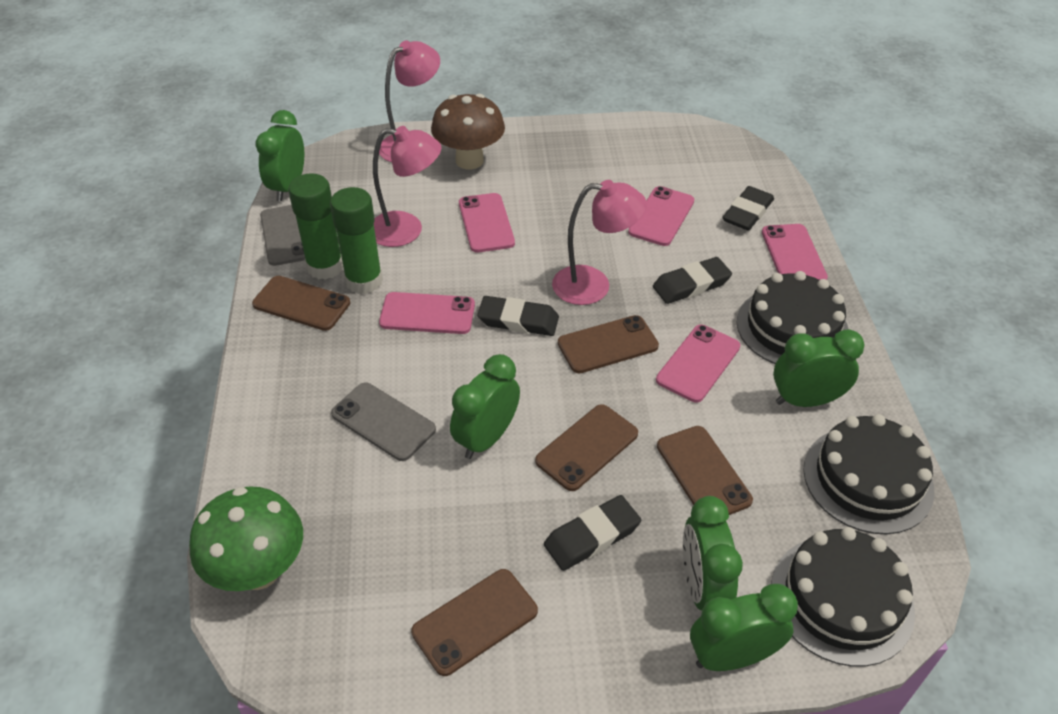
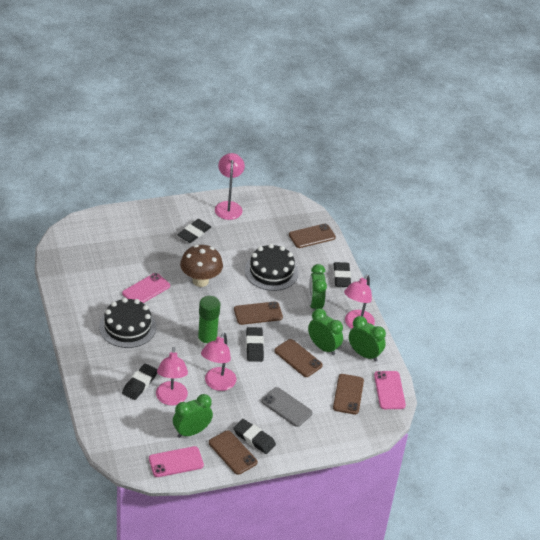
black cake: 3 -> 2
black eraser: 4 -> 5
green clock: 5 -> 4
green glue stick: 2 -> 1
green mushroom: 1 -> 0
grey phone: 2 -> 1
pink lamp: 3 -> 4
pink phone: 5 -> 3

